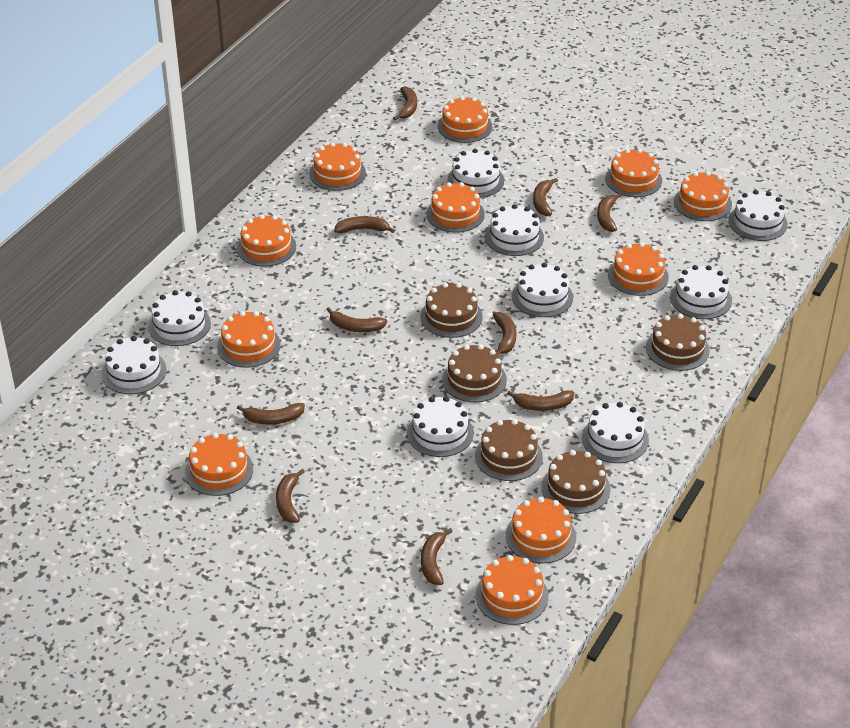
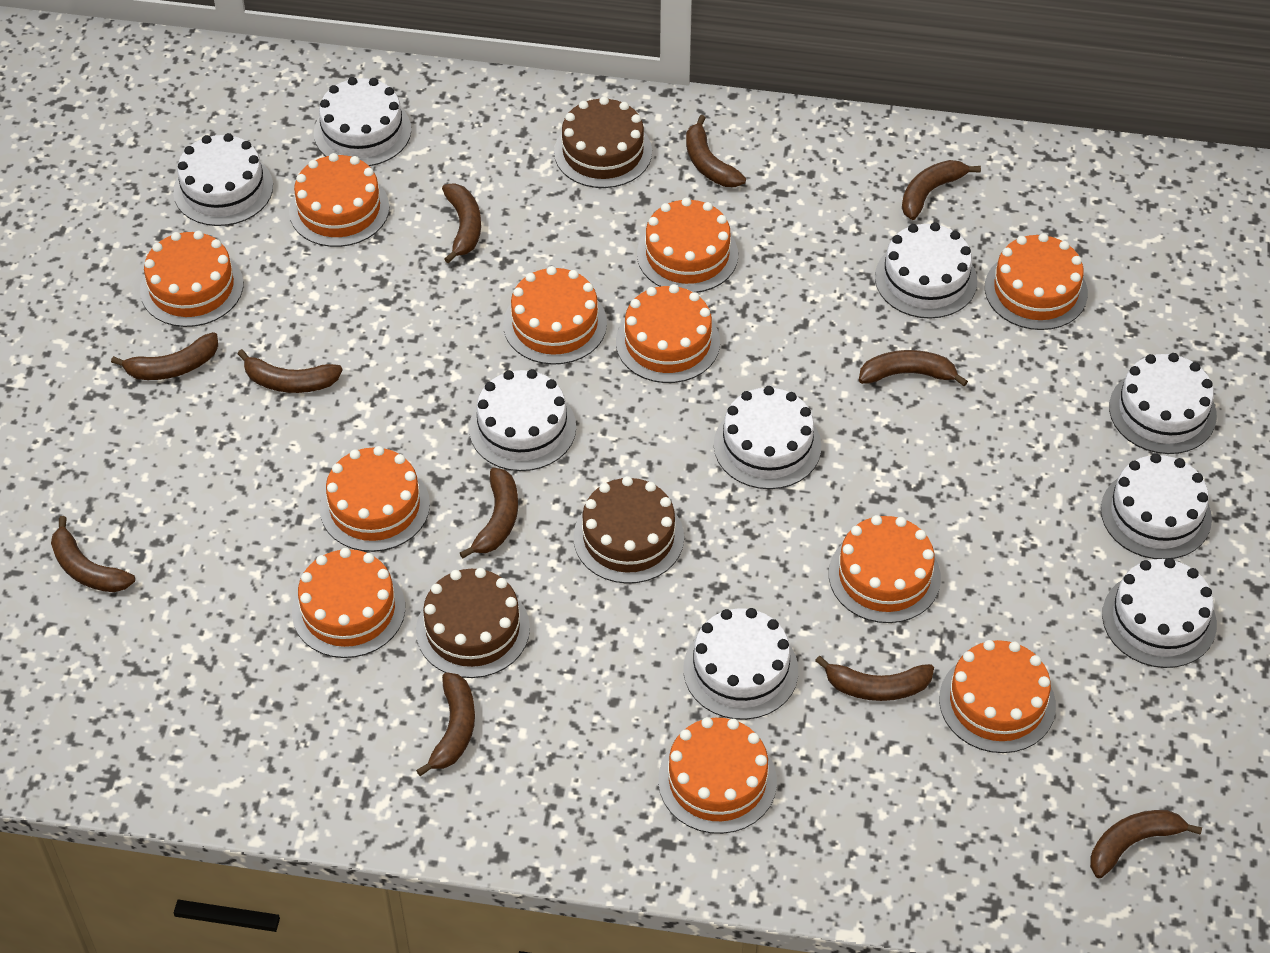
brown banana: 10 -> 11
brown cake: 5 -> 3

